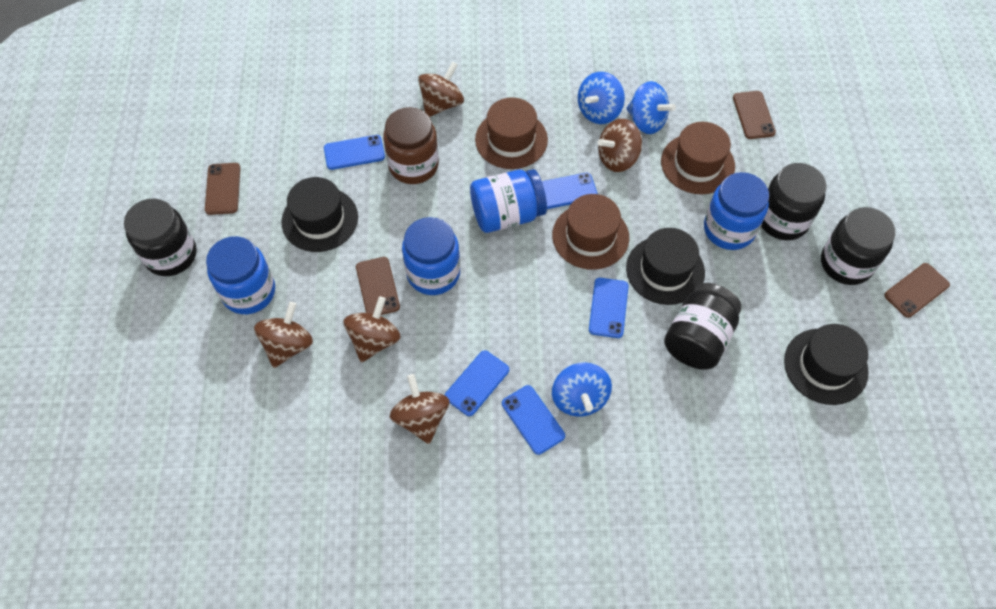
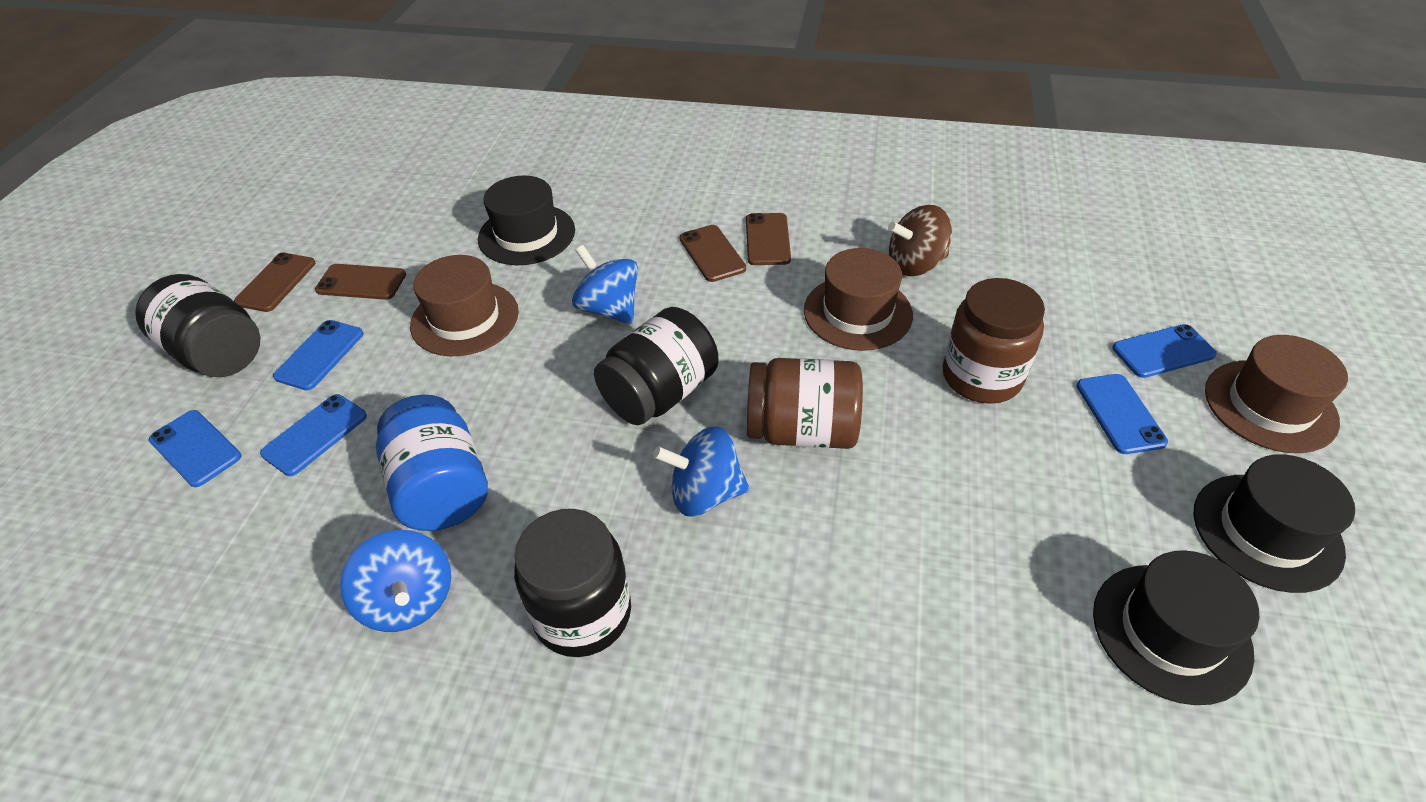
black jar: 4 -> 3
blue jar: 4 -> 1
brown jar: 1 -> 2
brown spinning top: 5 -> 1

